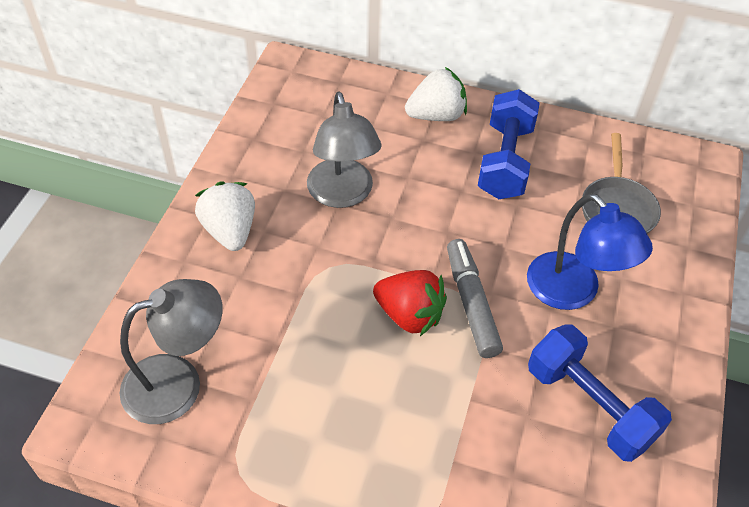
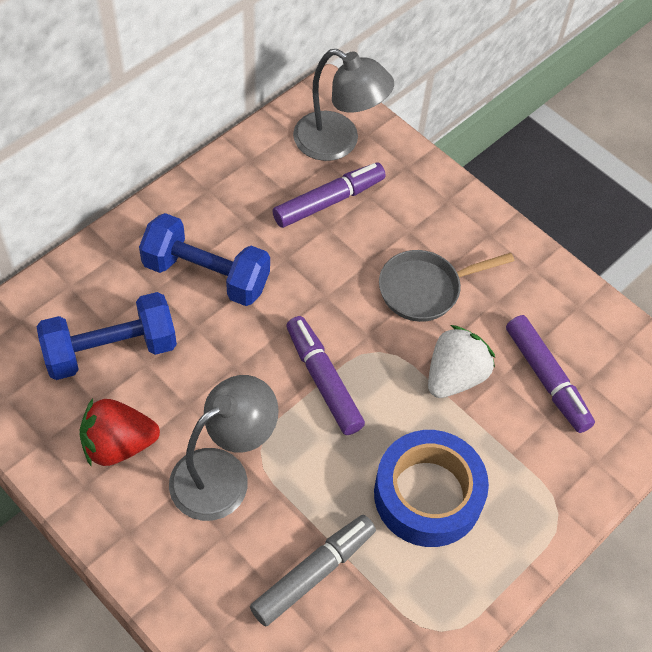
blue lamp: 1 -> 0
blue tape: 0 -> 1
purple marker: 0 -> 3
white strawberry: 2 -> 1

